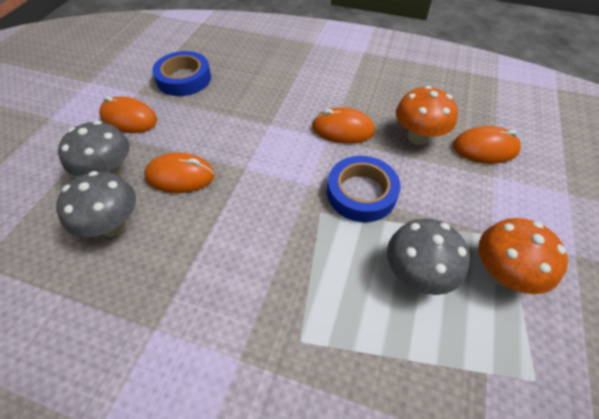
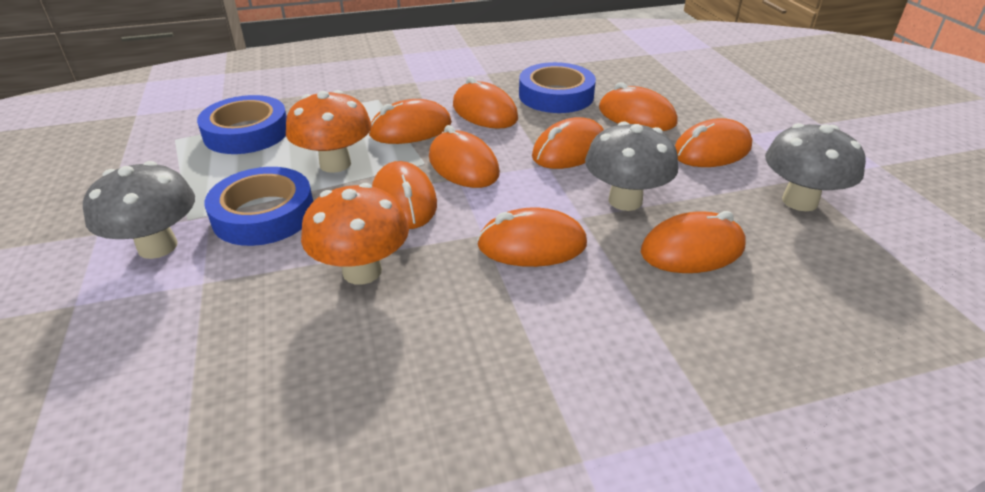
blue tape: 2 -> 3
orange mouse: 4 -> 9

